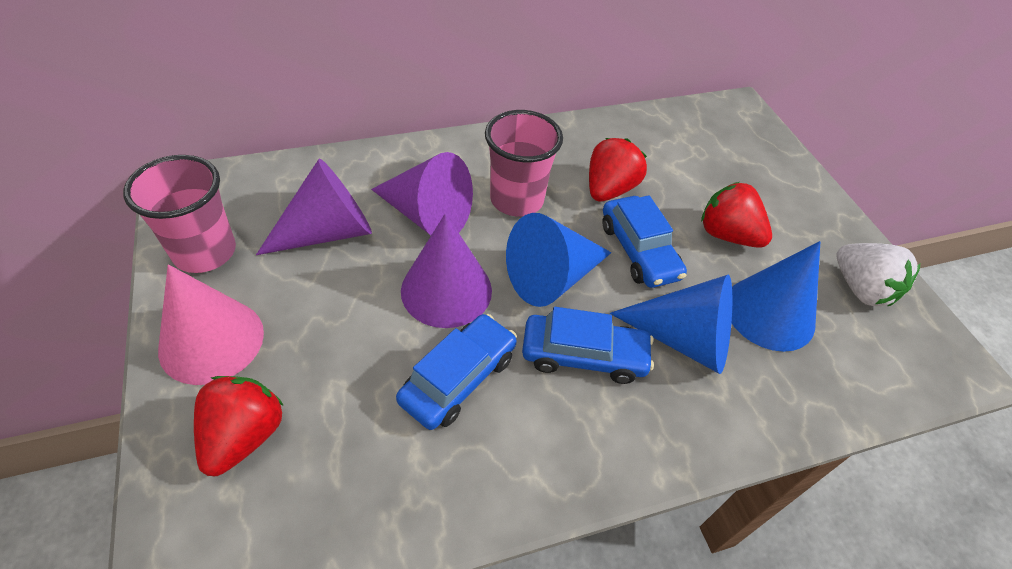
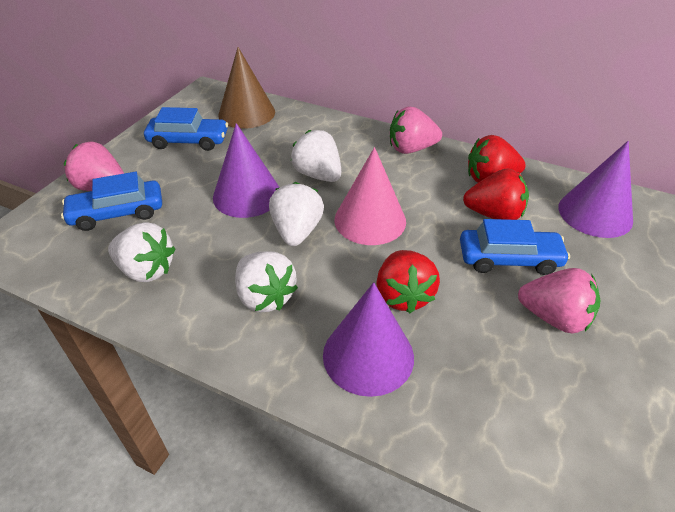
blue cone: 3 -> 0
brown cone: 0 -> 1
pink cup: 2 -> 0
pink strawberry: 0 -> 3
white strawberry: 1 -> 4

